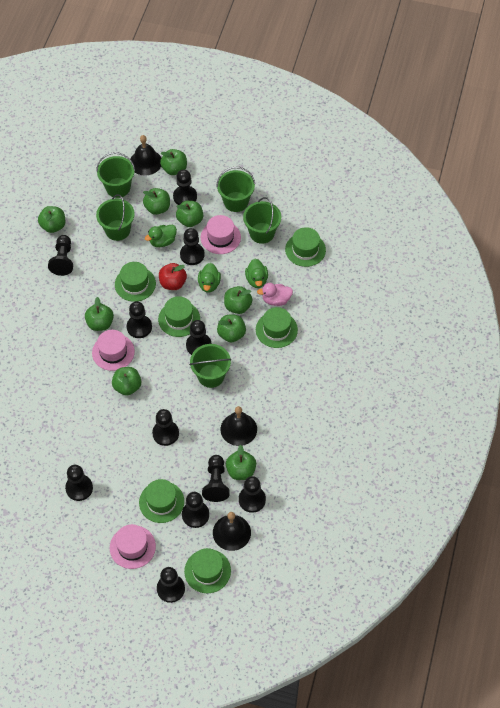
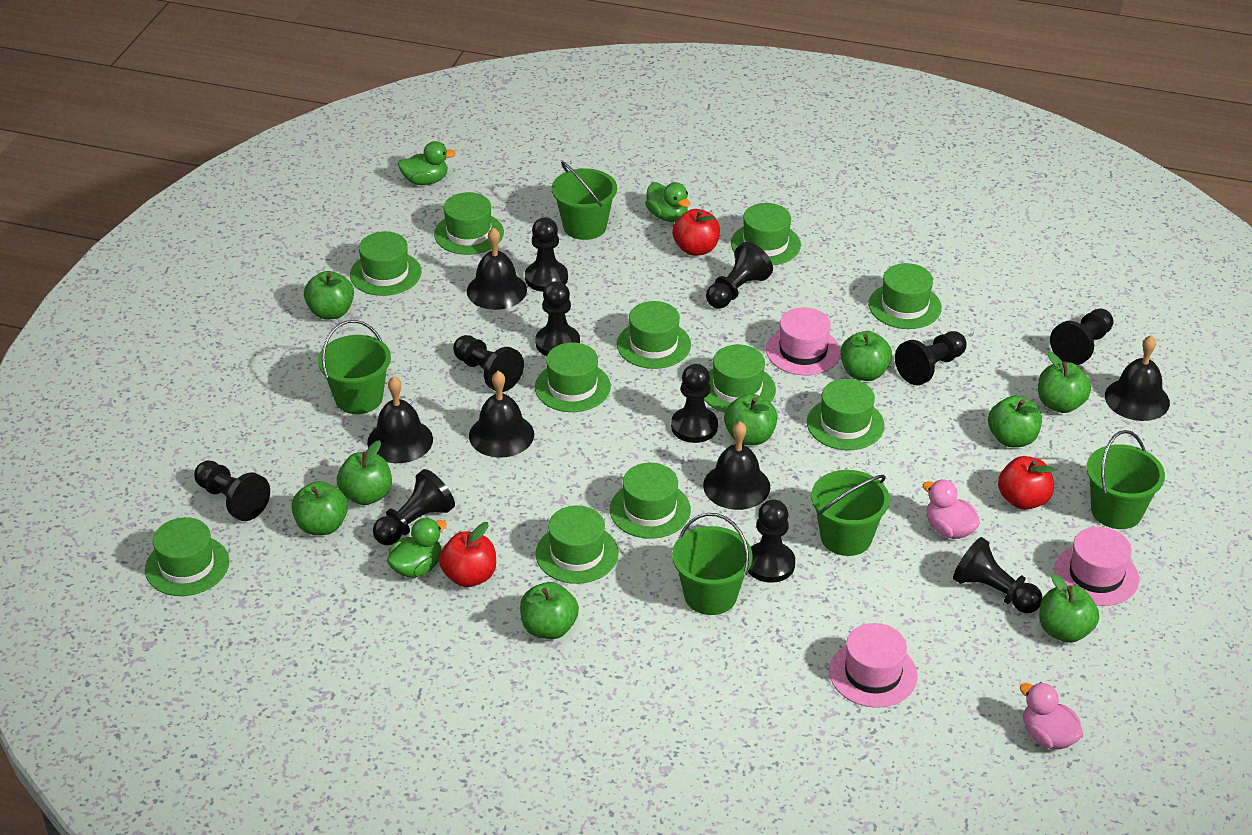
black bell: 3 -> 5
green hat: 6 -> 11
pink duck: 1 -> 2
red apple: 1 -> 3

